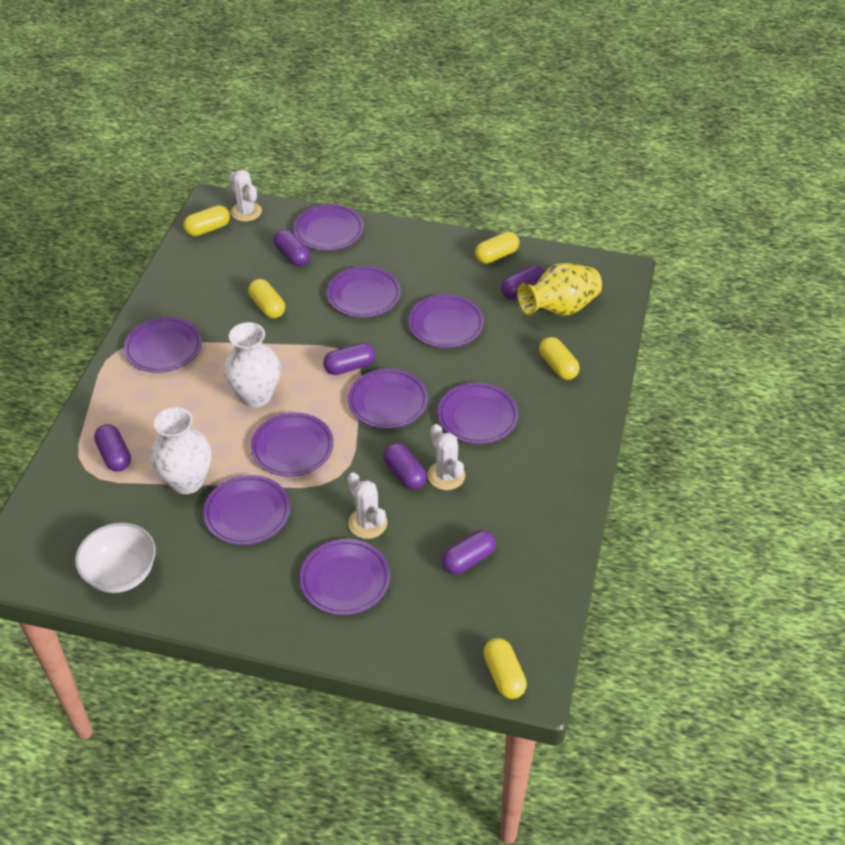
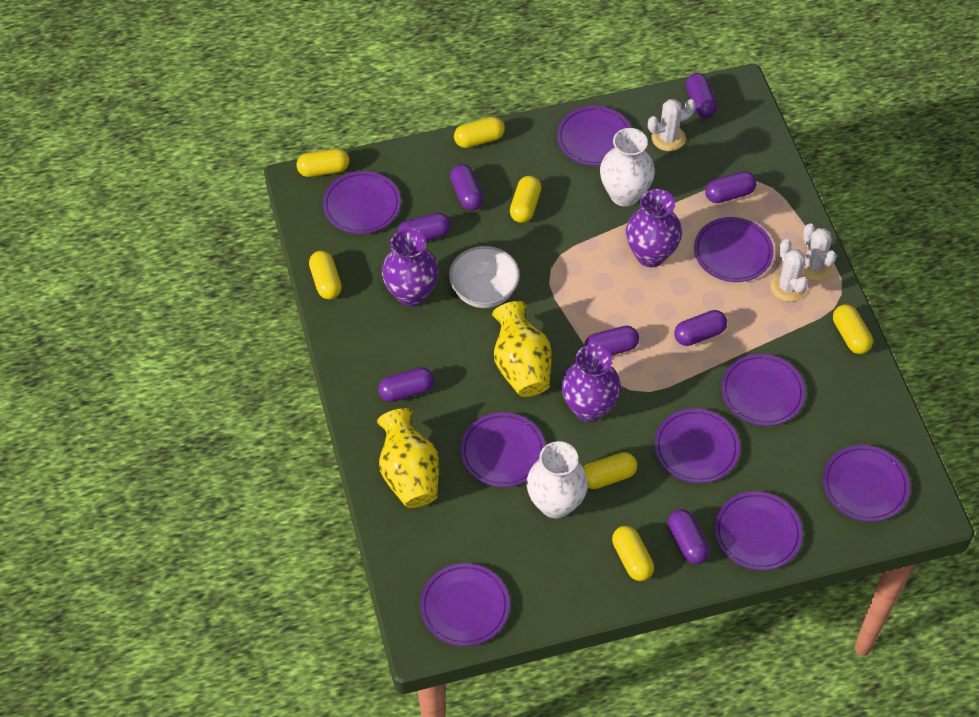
purple capsule: 6 -> 8
purple vase: 0 -> 3
yellow capsule: 5 -> 7
yellow vase: 1 -> 2

